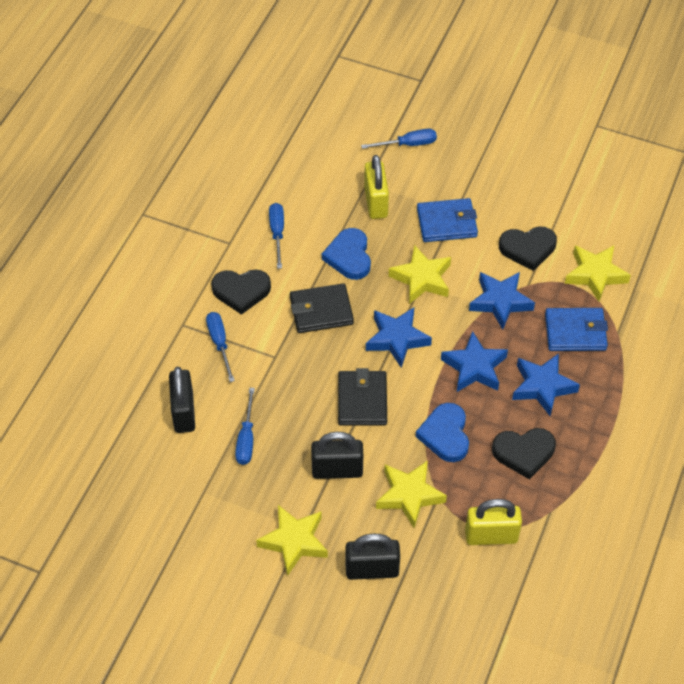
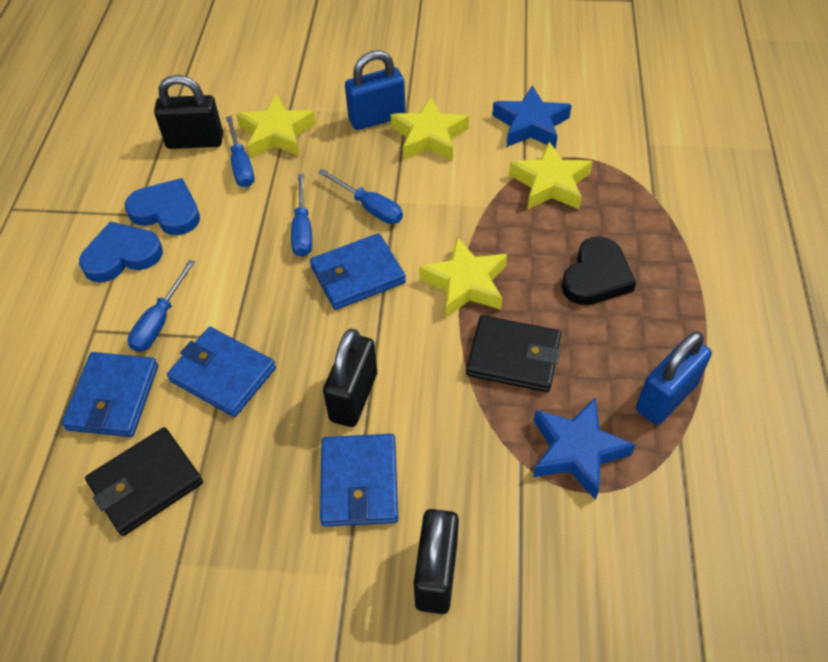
black heart: 3 -> 1
blue padlock: 0 -> 2
blue star: 4 -> 2
blue wallet: 2 -> 4
yellow padlock: 2 -> 0

